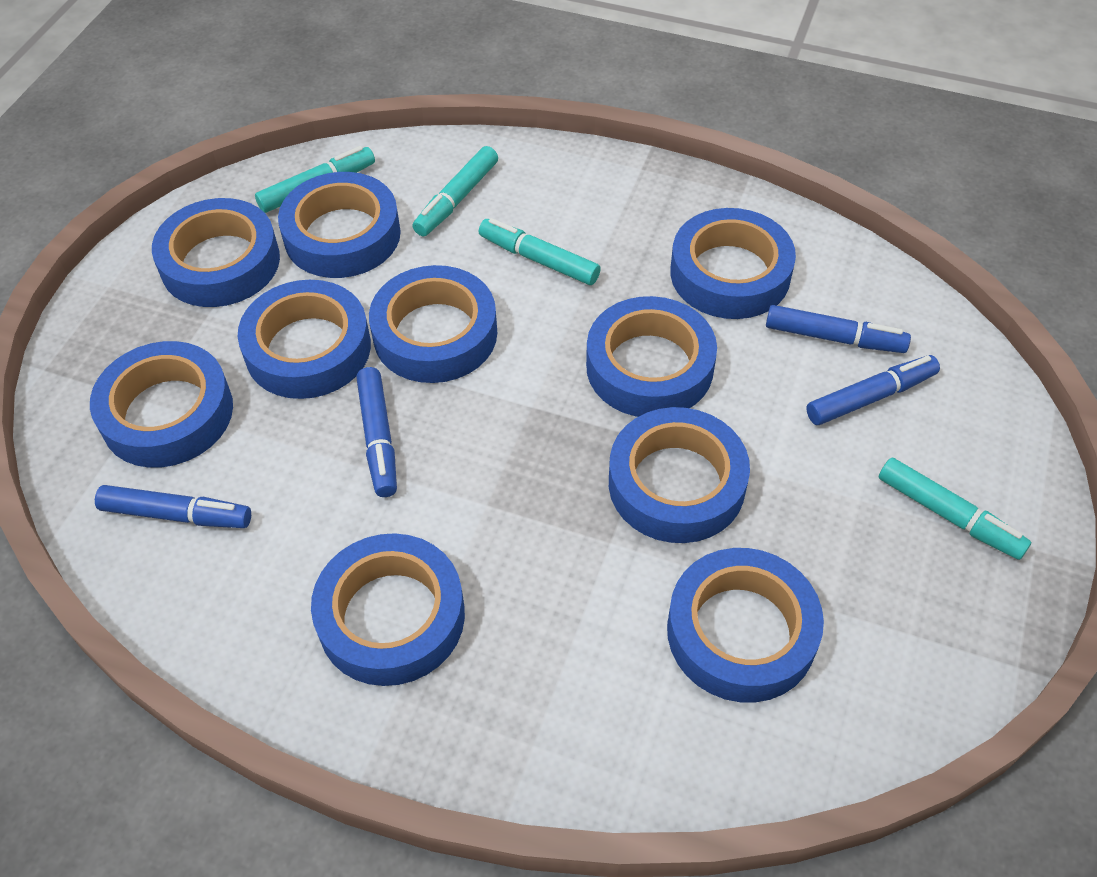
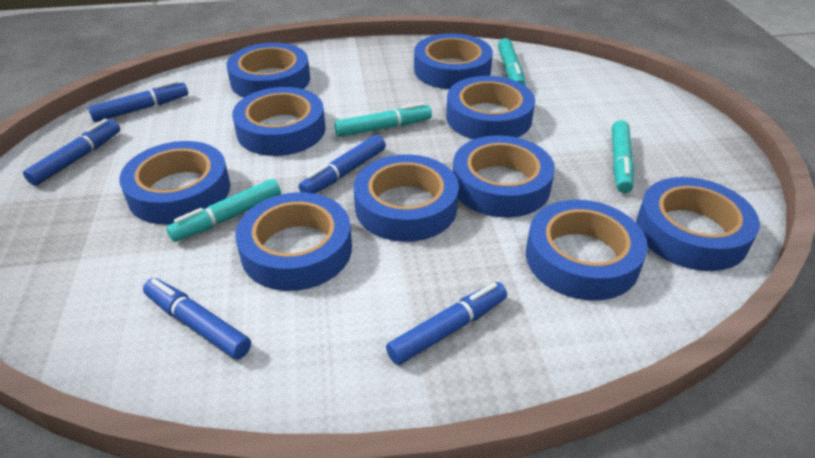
blue marker: 4 -> 5

